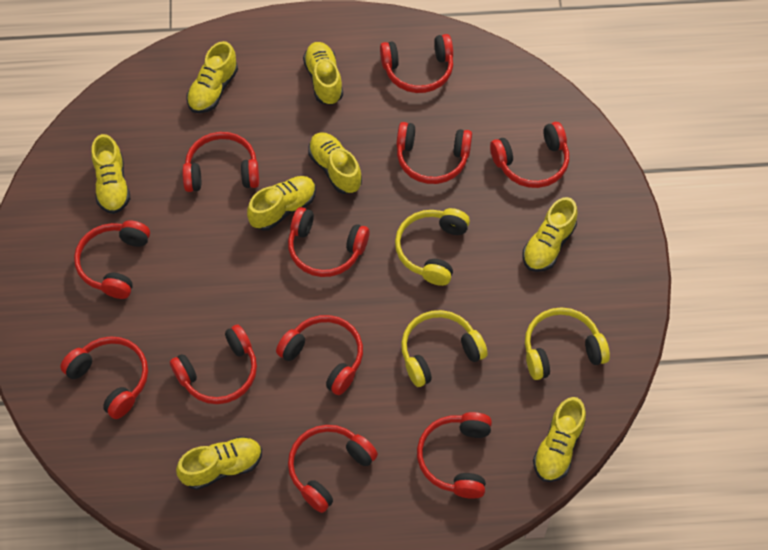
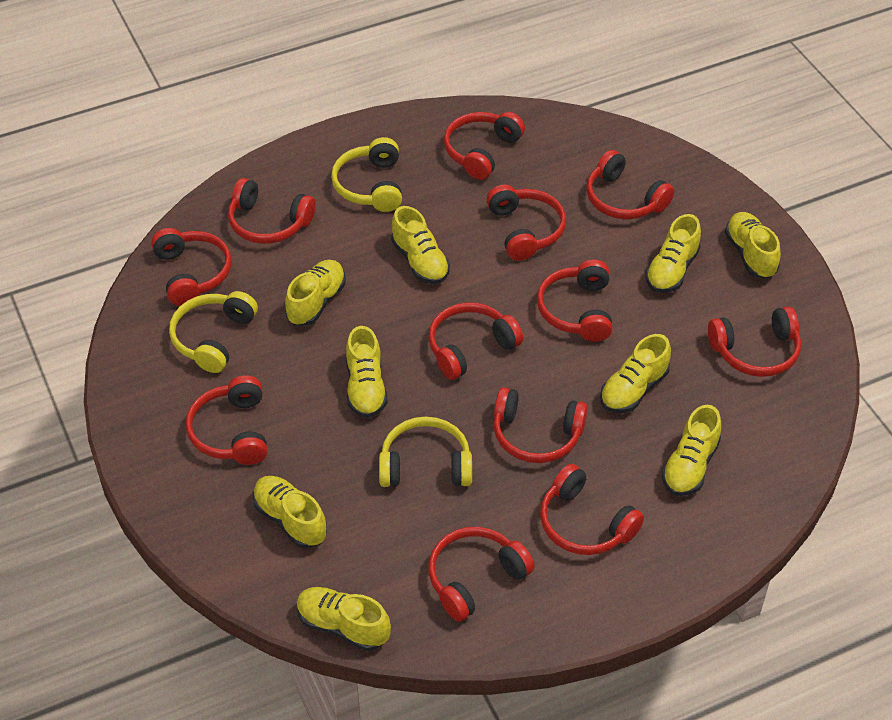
red headphones: 11 -> 12
yellow shoe: 8 -> 9

